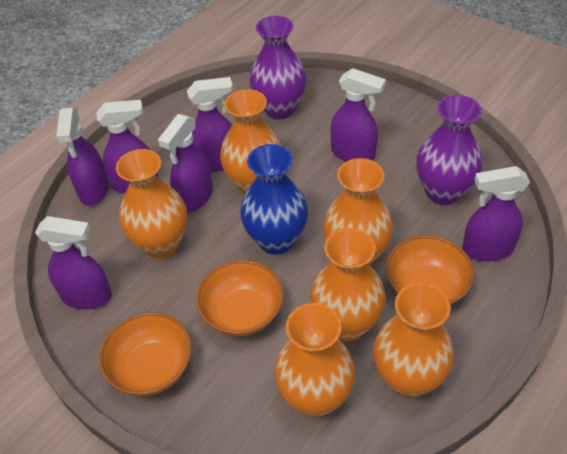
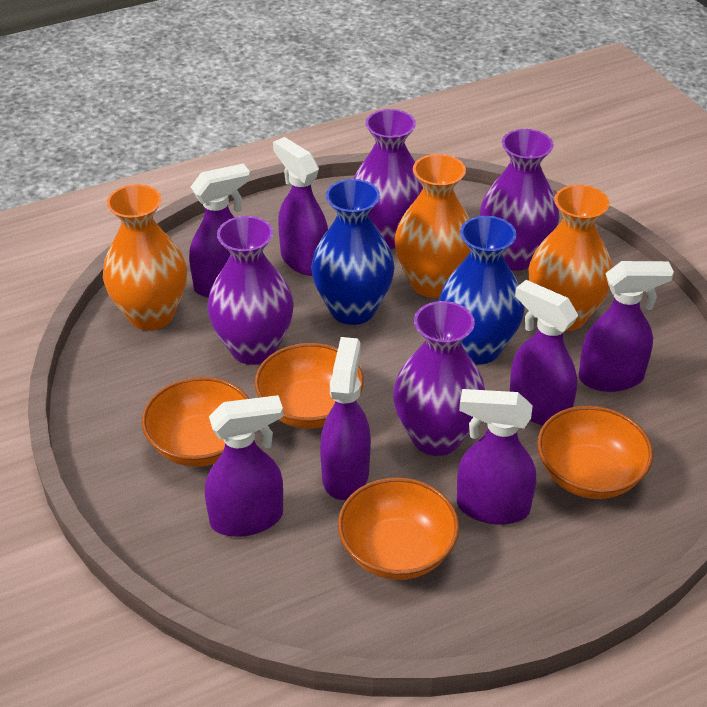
blue vase: 1 -> 2
orange bowl: 3 -> 4
orange vase: 6 -> 3
purple vase: 2 -> 4

